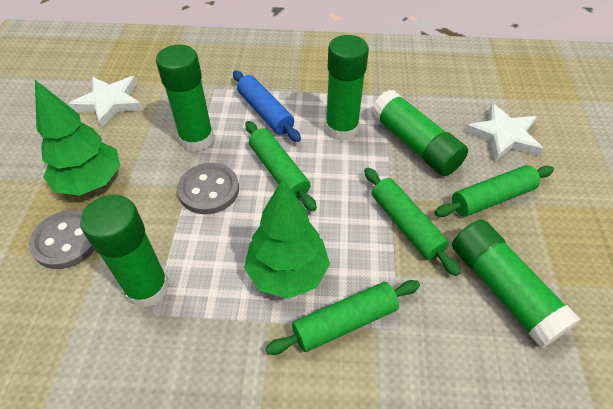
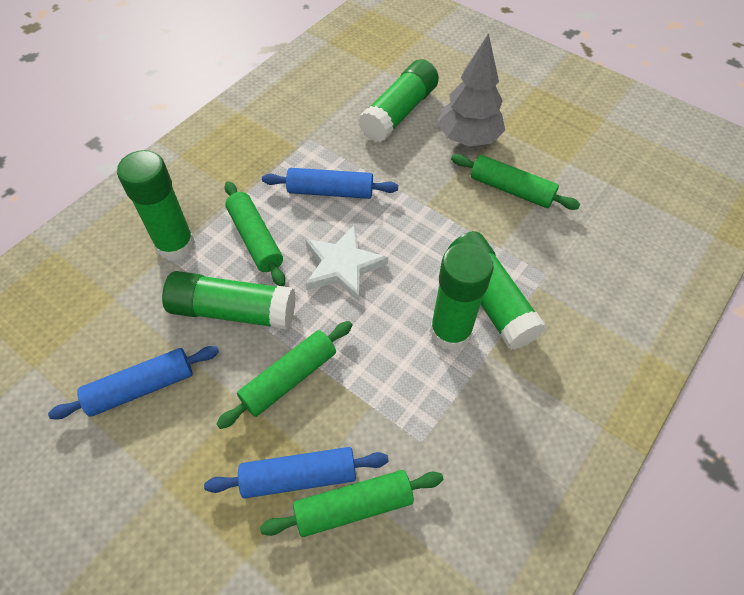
blue rolling pin: 1 -> 3
green tree: 2 -> 0
grey button: 2 -> 0
grey tree: 0 -> 1
white star: 2 -> 1

